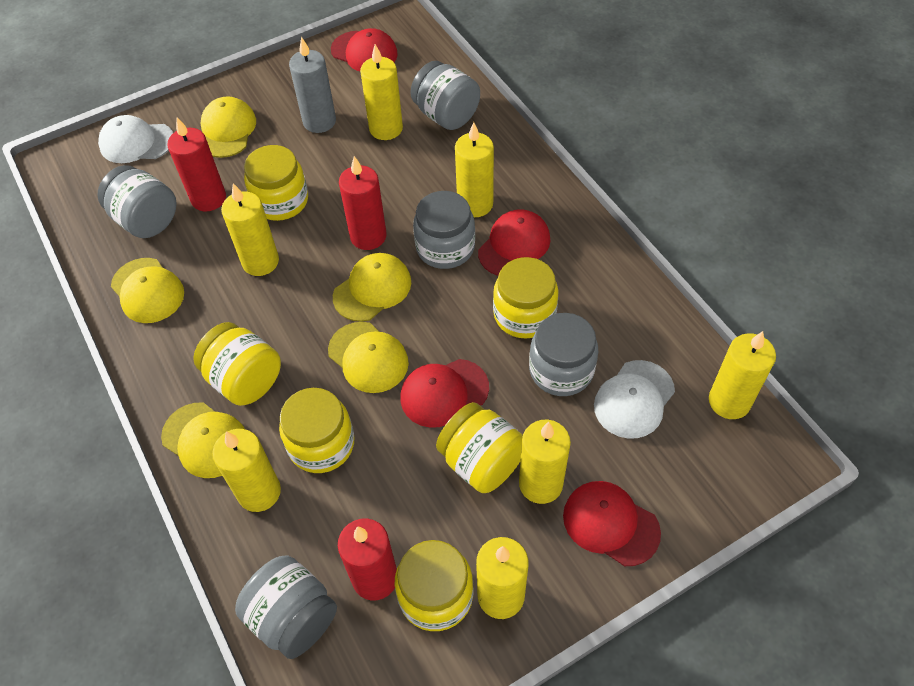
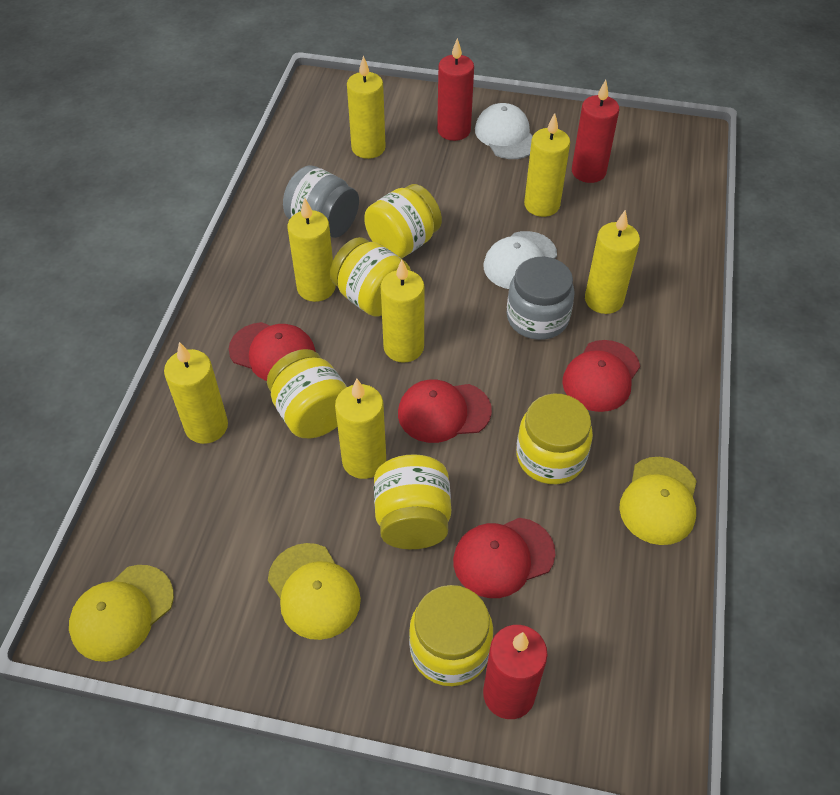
grey candle: 1 -> 0
grey jar: 5 -> 2
yellow cap: 5 -> 3

